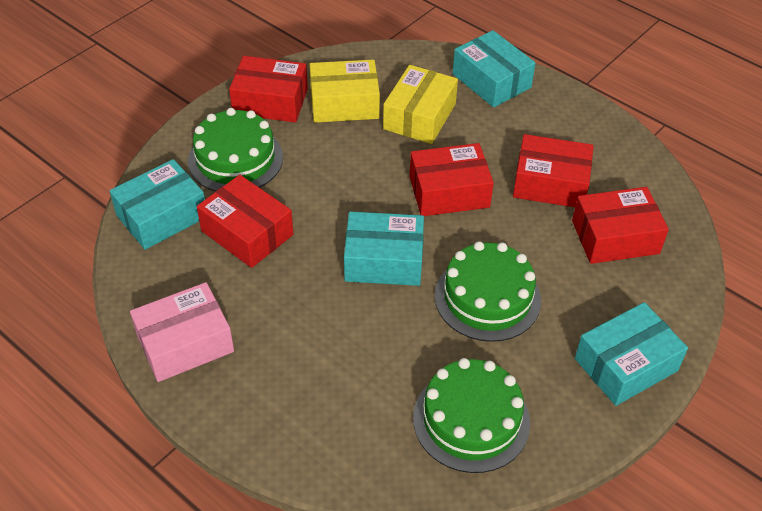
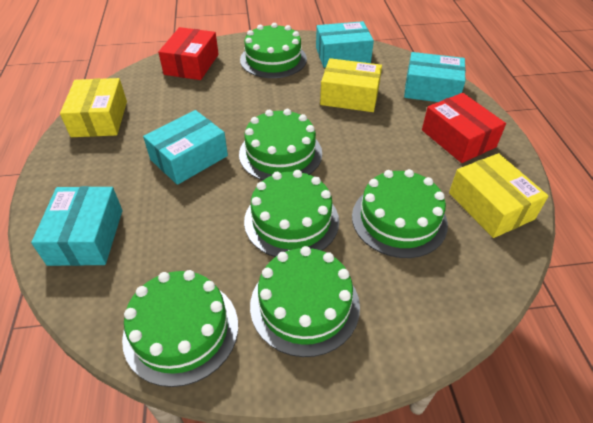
green cake: 3 -> 6
pink box: 1 -> 0
red box: 5 -> 2
yellow box: 2 -> 3

